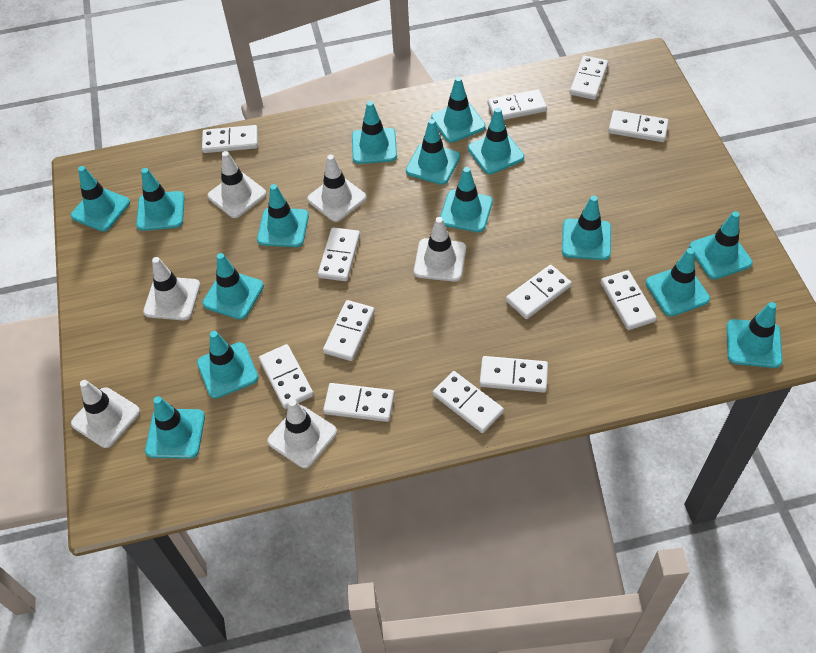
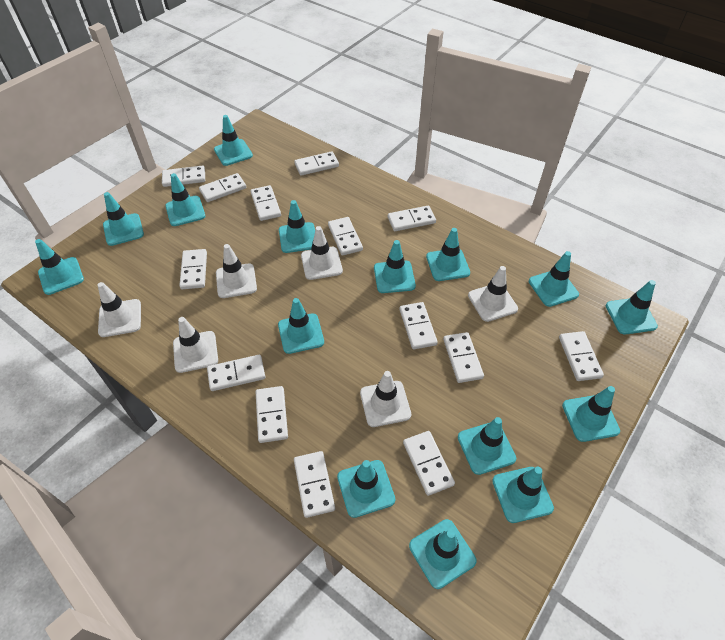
white domino: 12 -> 14

